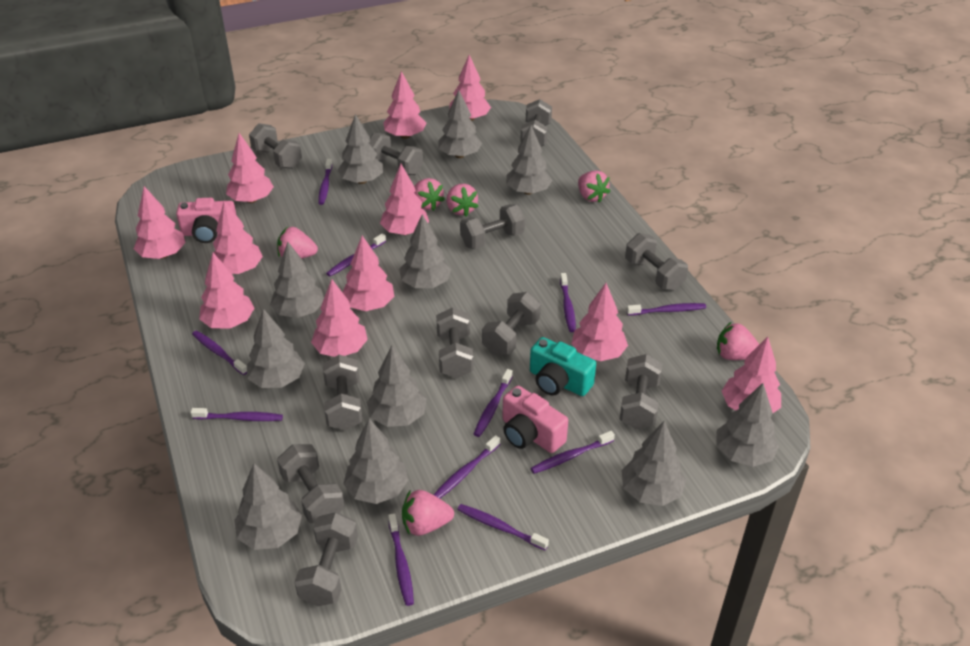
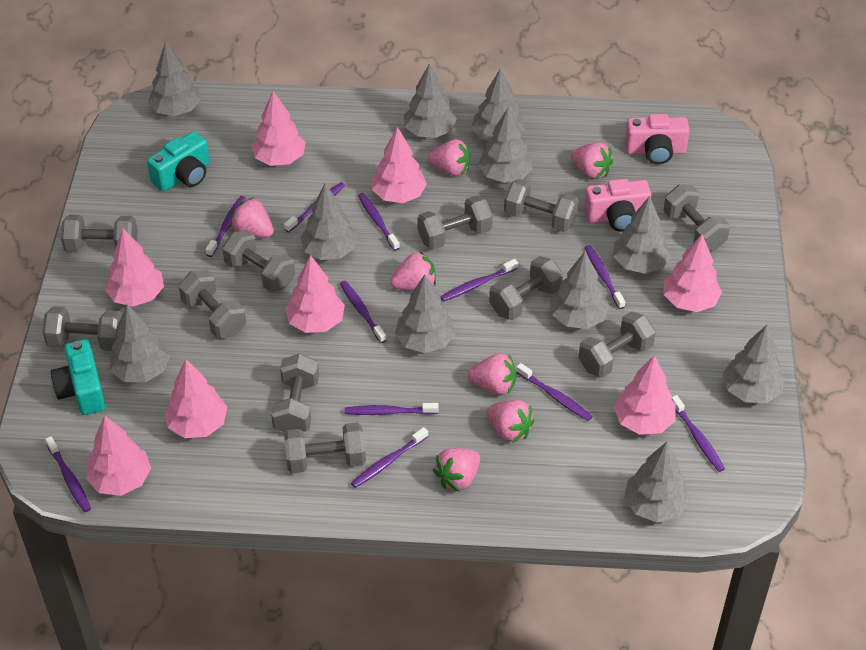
pink strawberry: 6 -> 7
pink tree: 11 -> 8
turquoise camera: 1 -> 2

